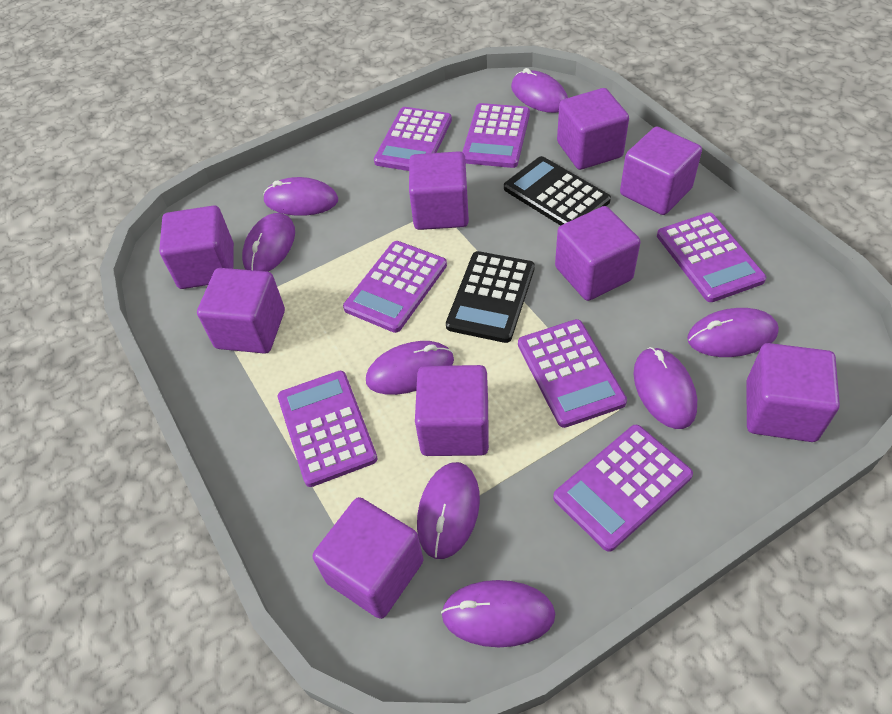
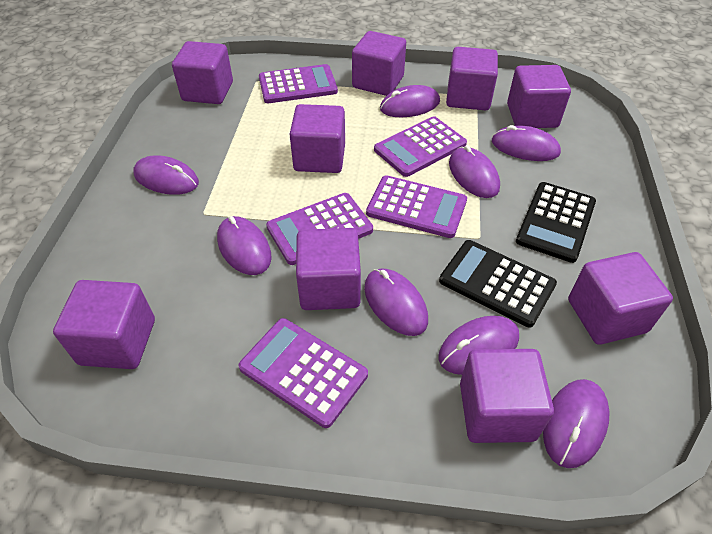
purple calculator: 7 -> 5

